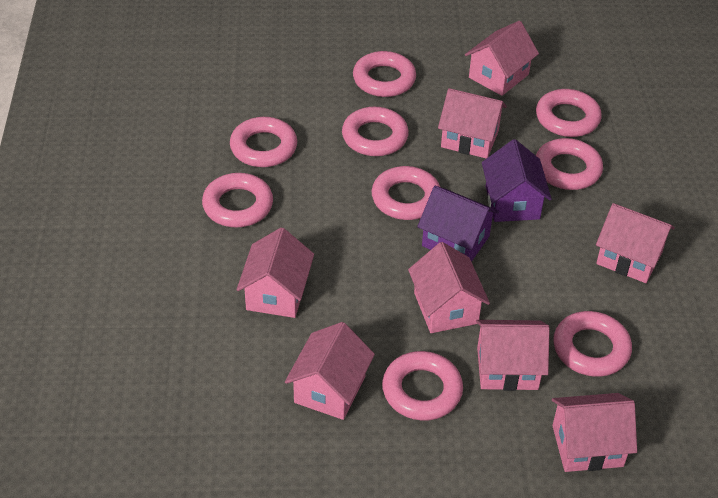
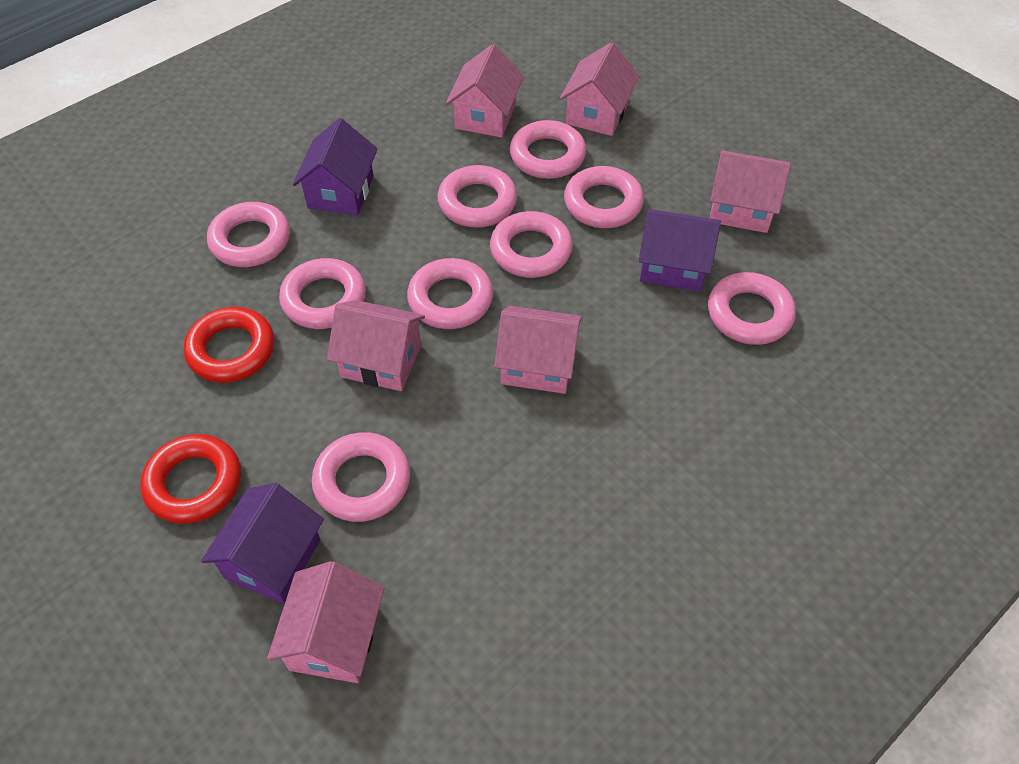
pink house: 8 -> 6
purple house: 2 -> 3
red ring: 0 -> 2

